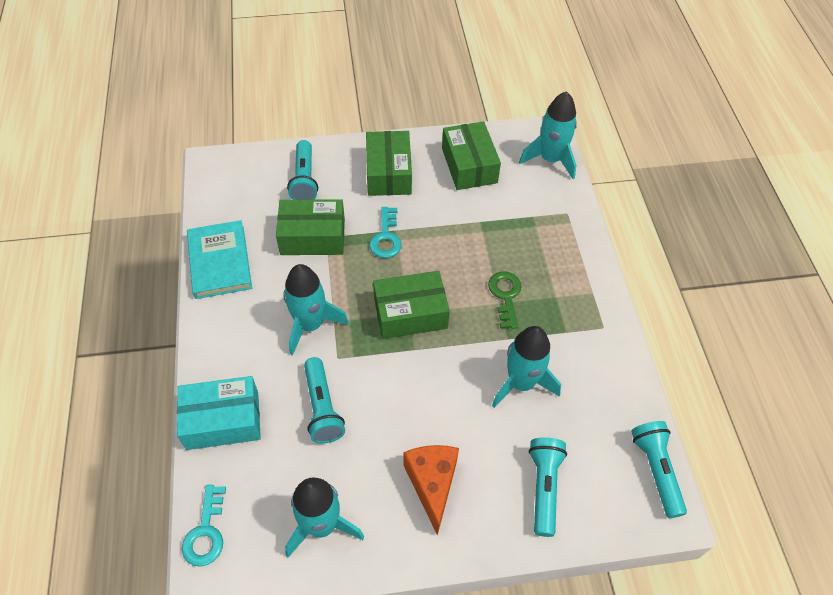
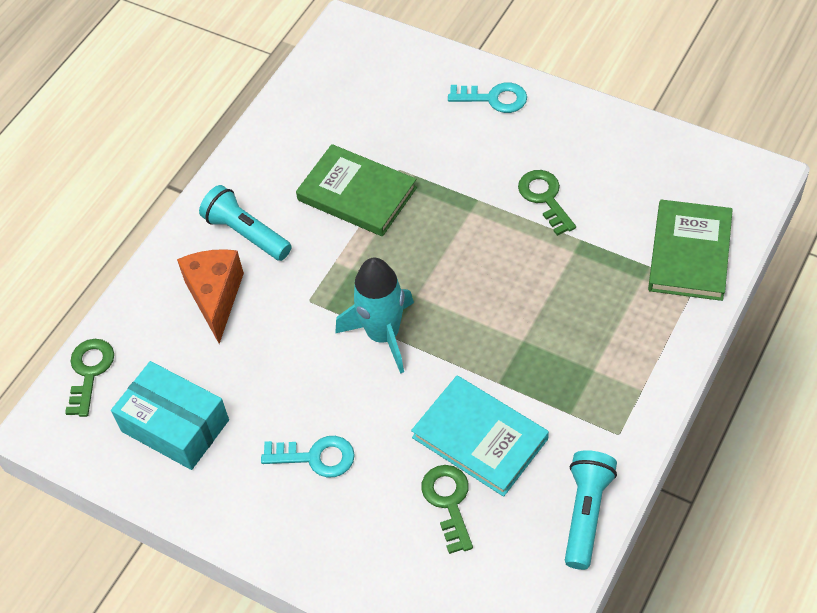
green book: 0 -> 2
green box: 4 -> 0
green key: 1 -> 3
turquoise flashlight: 4 -> 2
turquoise rocket: 4 -> 1

